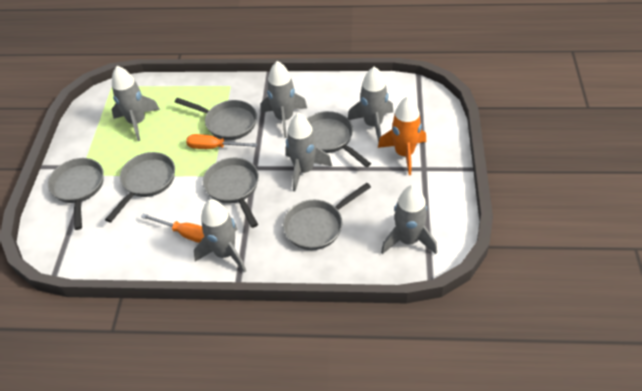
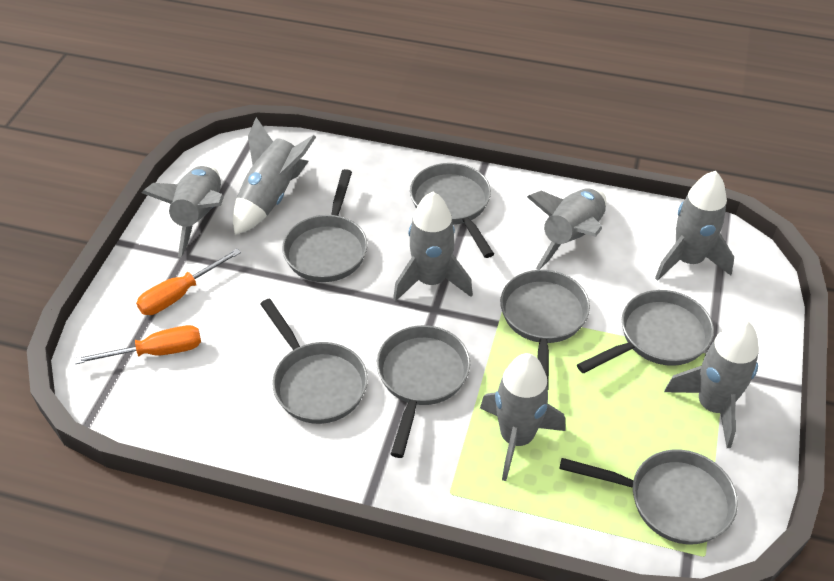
grey pan: 6 -> 7
grey rocket: 6 -> 7
orange rocket: 1 -> 0

